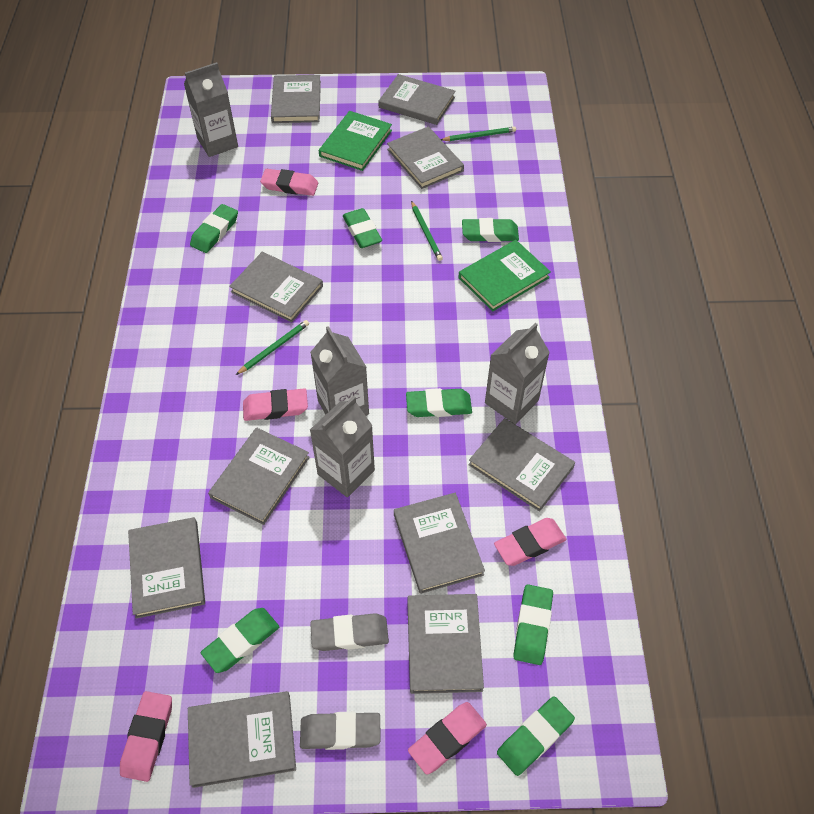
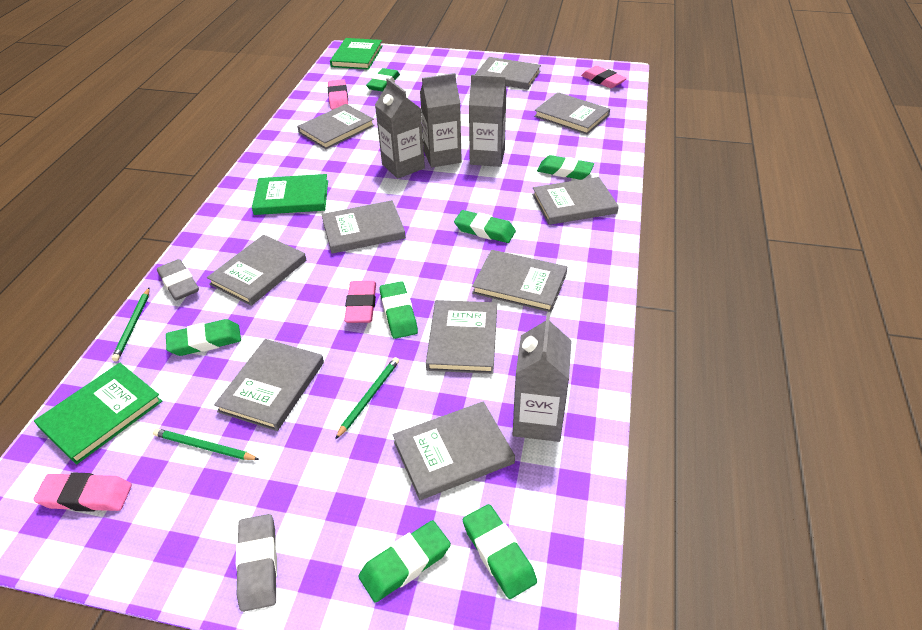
green book: 2 -> 3
pink eraser: 5 -> 4

